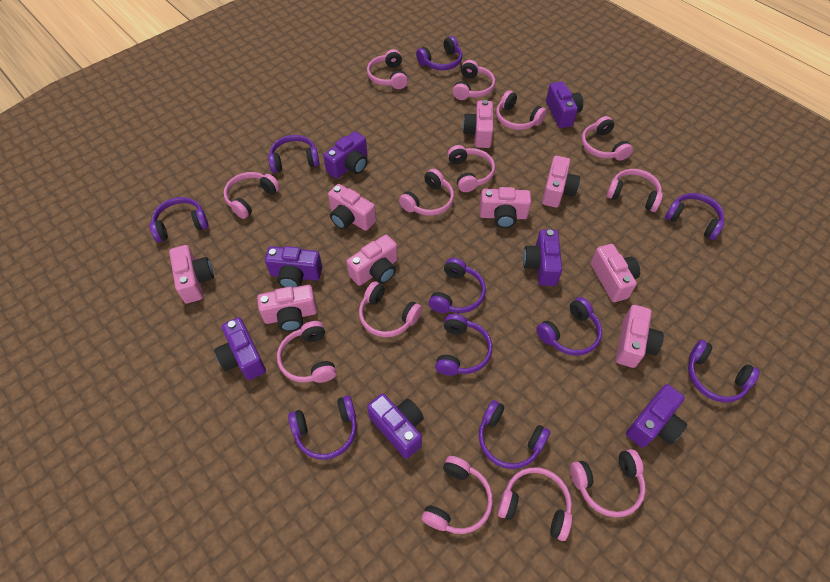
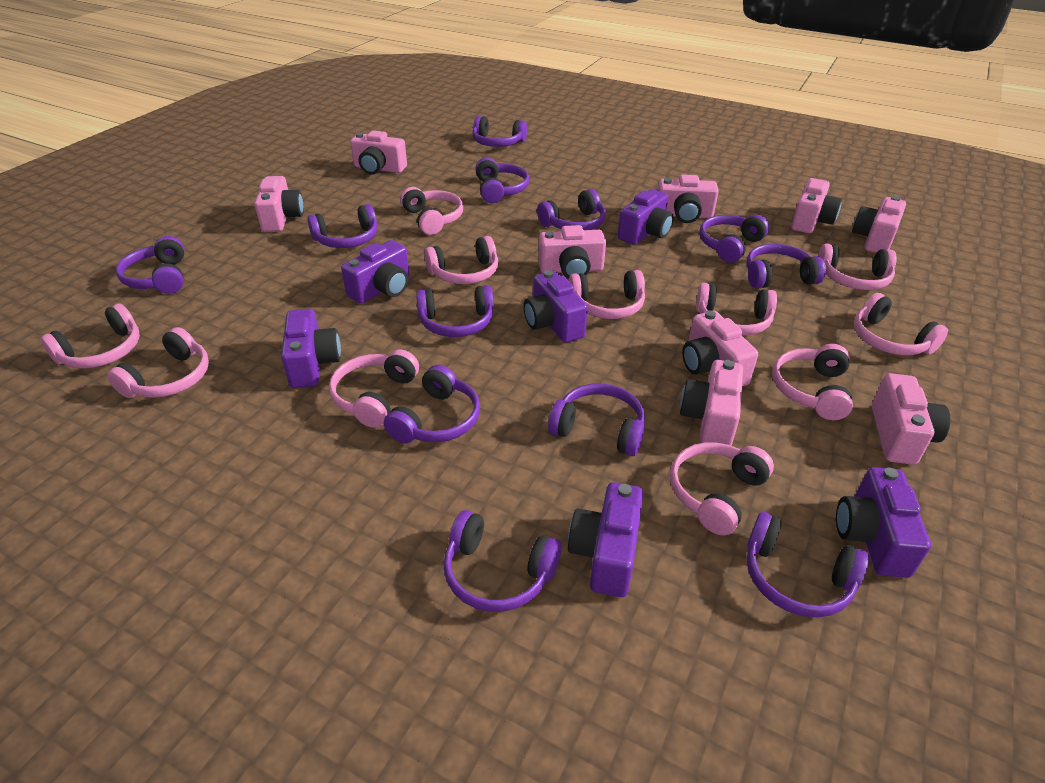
pink headphones: 13 -> 11
purple camera: 7 -> 6
purple headphones: 10 -> 12

